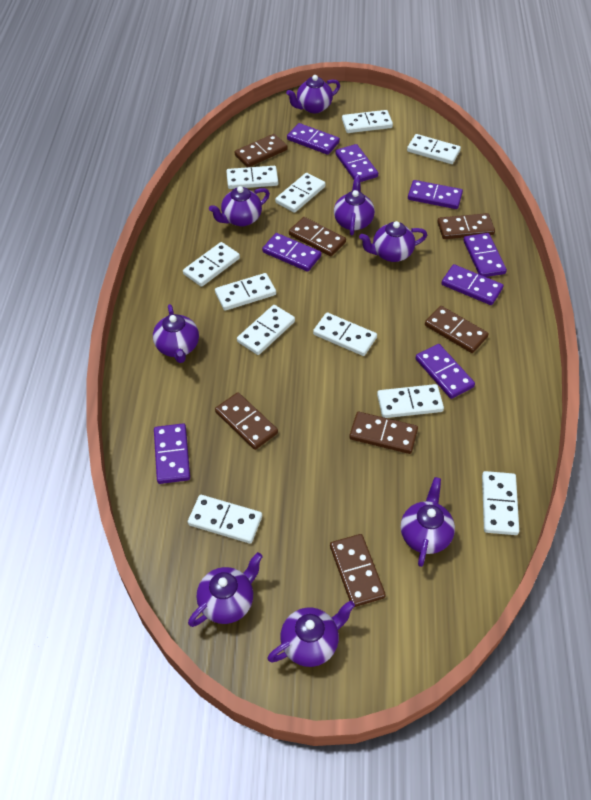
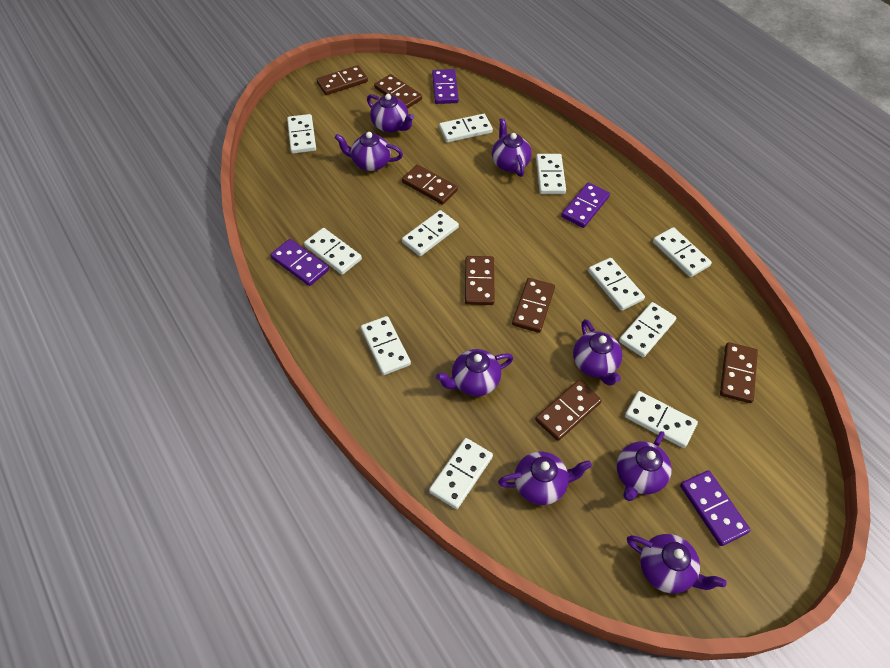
purple domino: 8 -> 4

